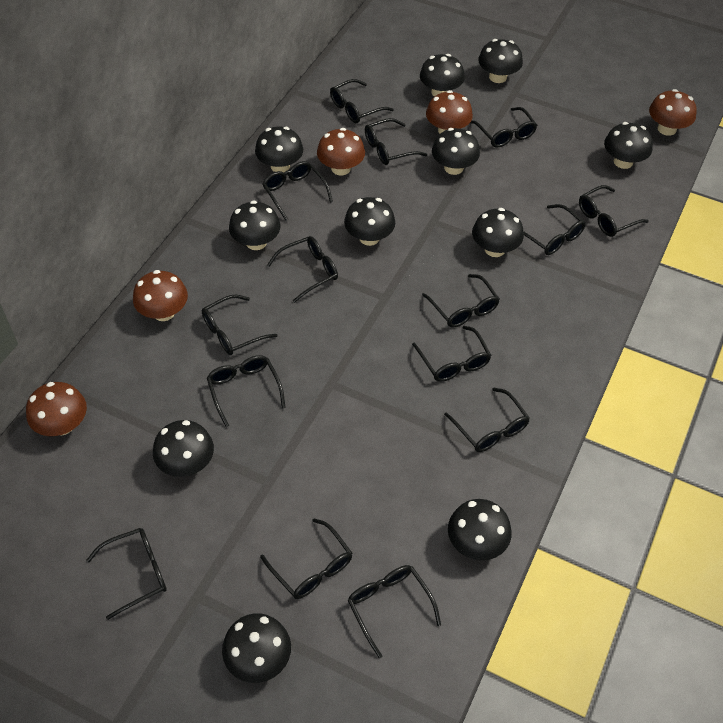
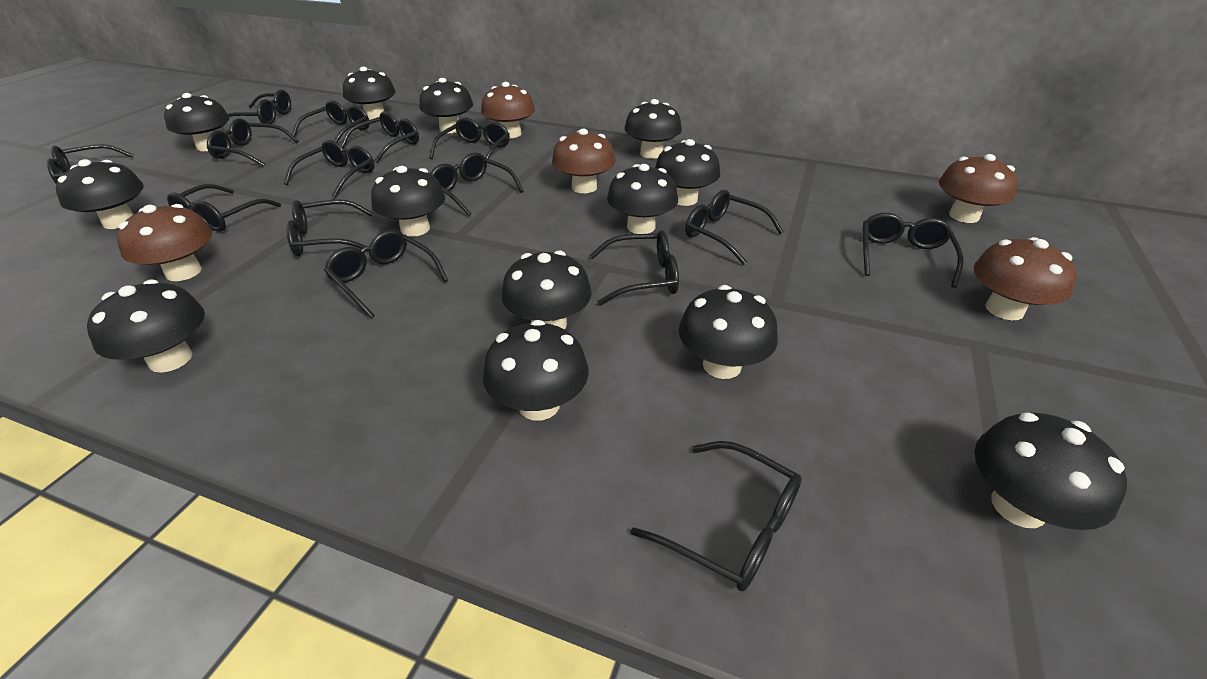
black mushroom: 11 -> 13

